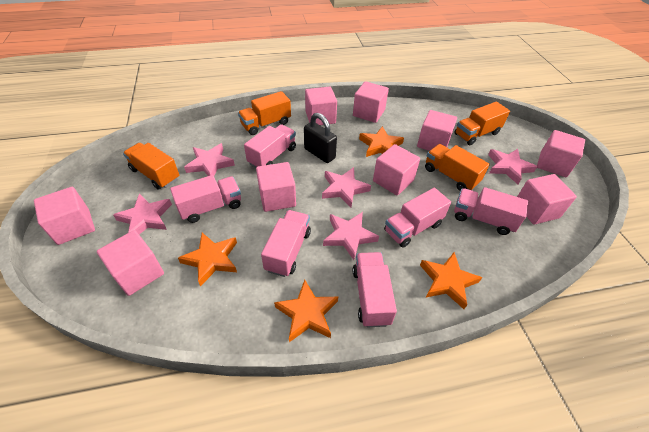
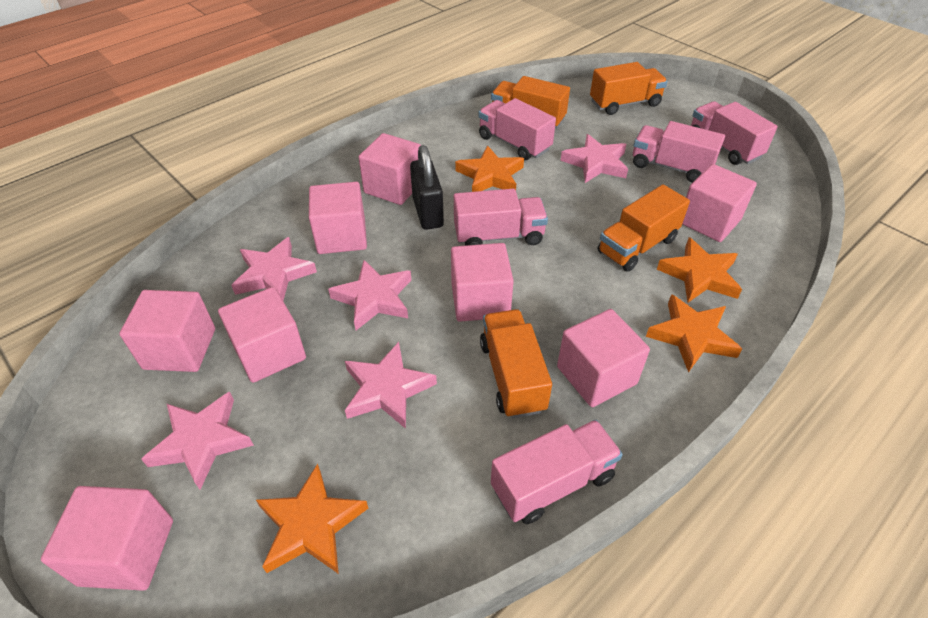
pink cube: 9 -> 8
pink truck: 6 -> 5

